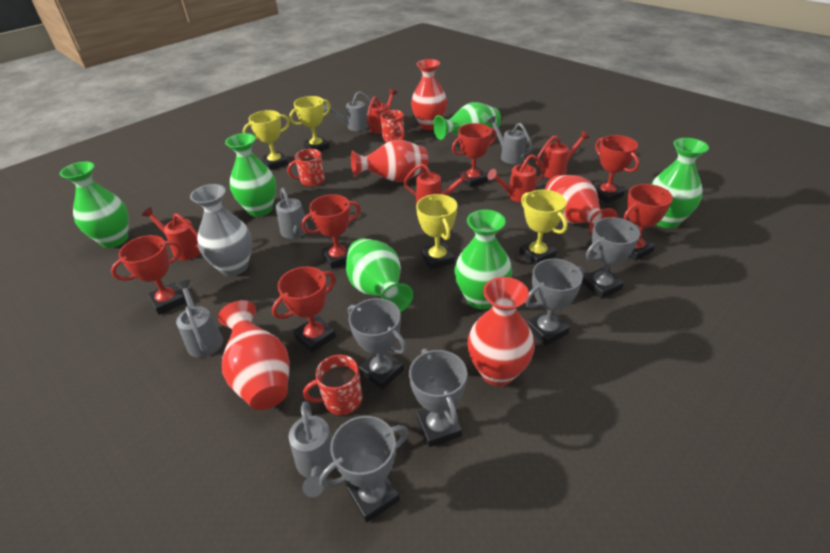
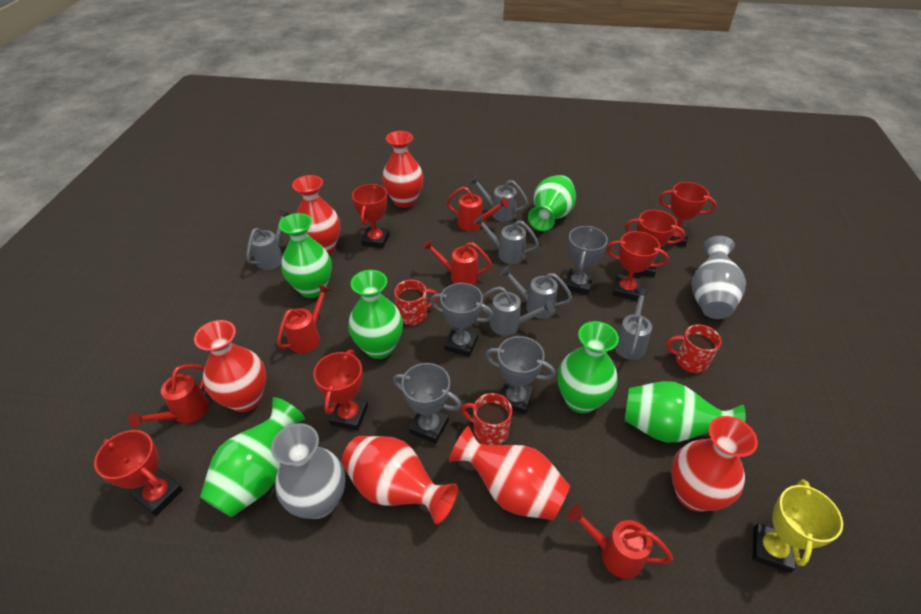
grey trophy: 5 -> 4
grey vase: 1 -> 2
grey watering can: 5 -> 6
red vase: 5 -> 6
yellow trophy: 4 -> 1

